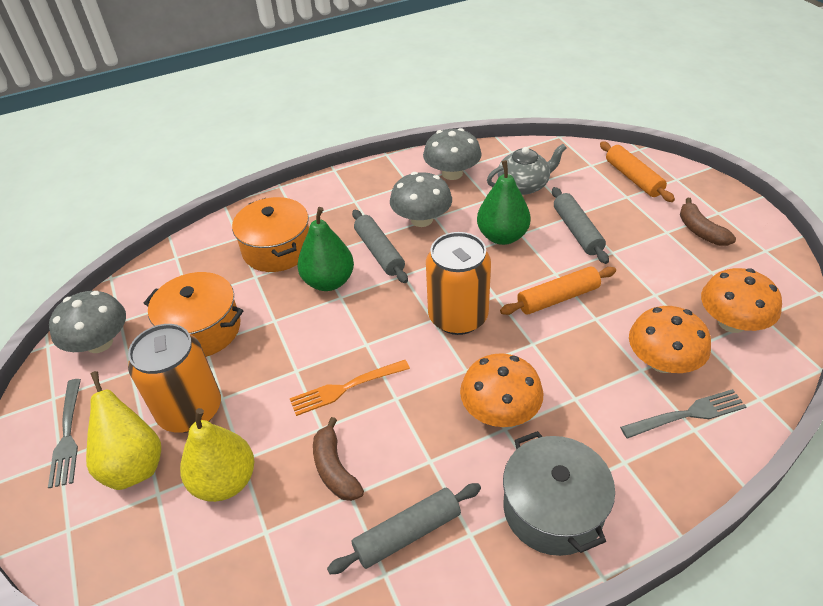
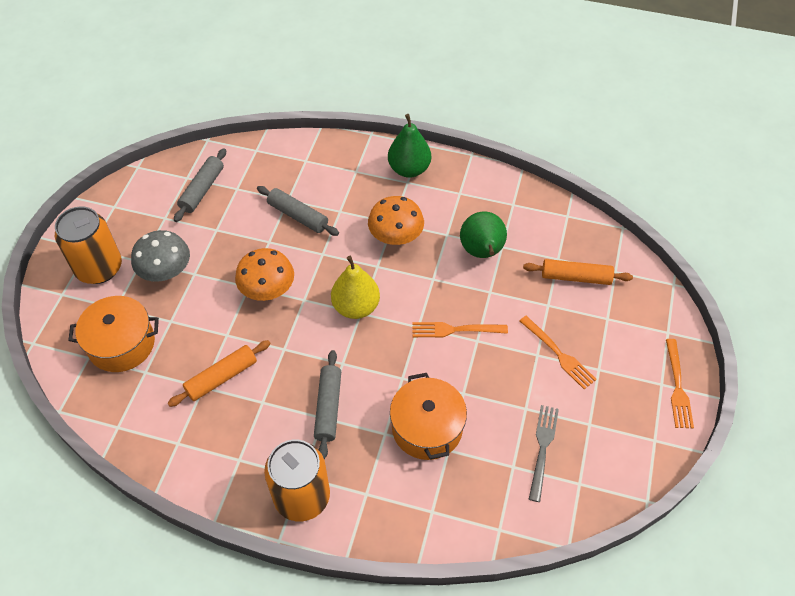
brown banana: 2 -> 0
grey fork: 2 -> 1
grey mushroom: 3 -> 1
grey pot: 1 -> 0
grey teapot: 1 -> 0
orange fork: 1 -> 3
orange mushroom: 3 -> 2
yellow pear: 2 -> 1

